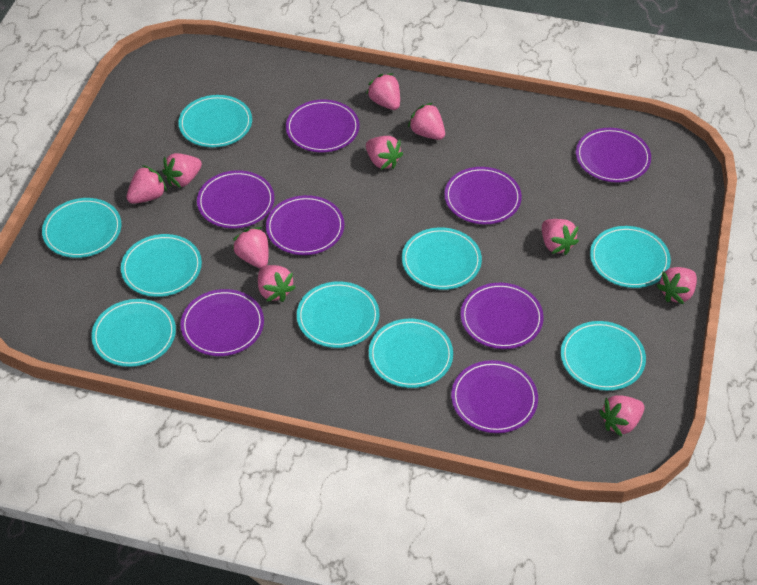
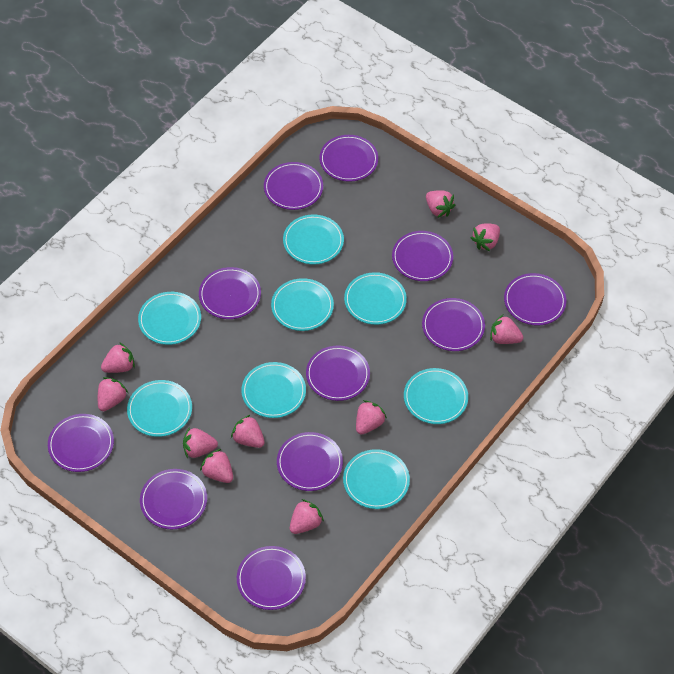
purple plate: 8 -> 11
turquoise plate: 9 -> 8

